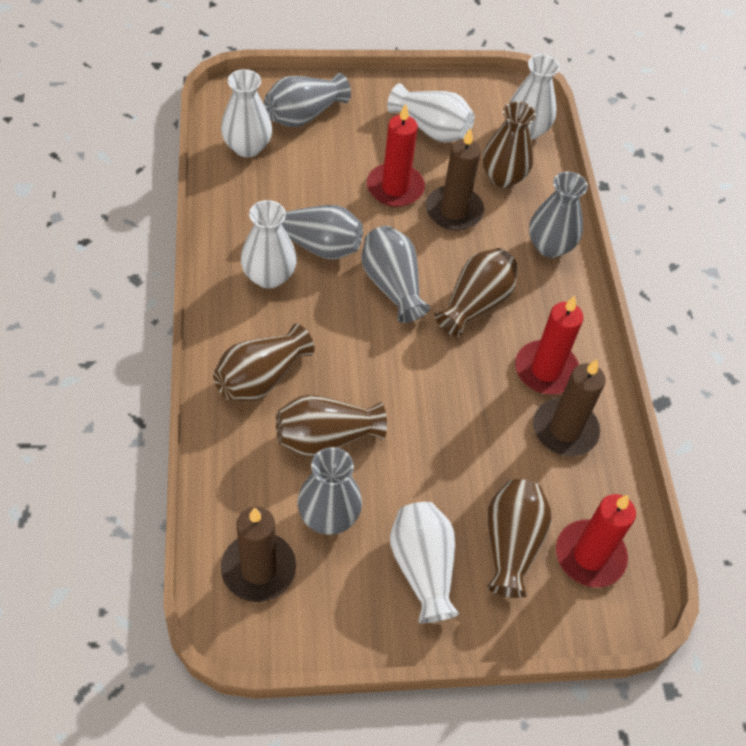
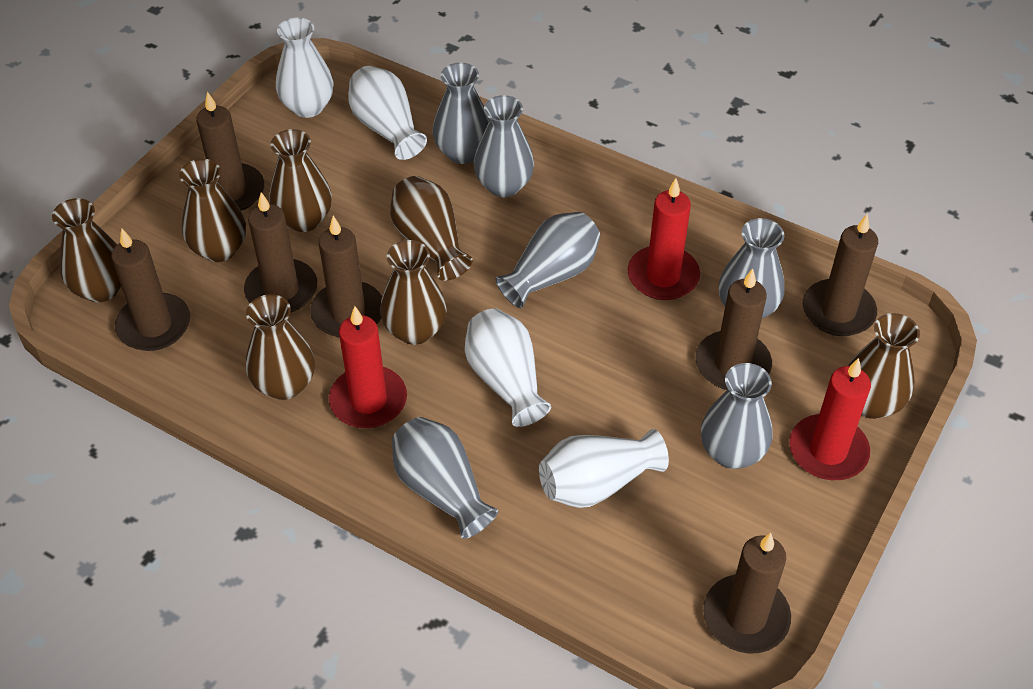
brown candle: 3 -> 7
brown vase: 5 -> 7
grey vase: 5 -> 6
white vase: 5 -> 4

